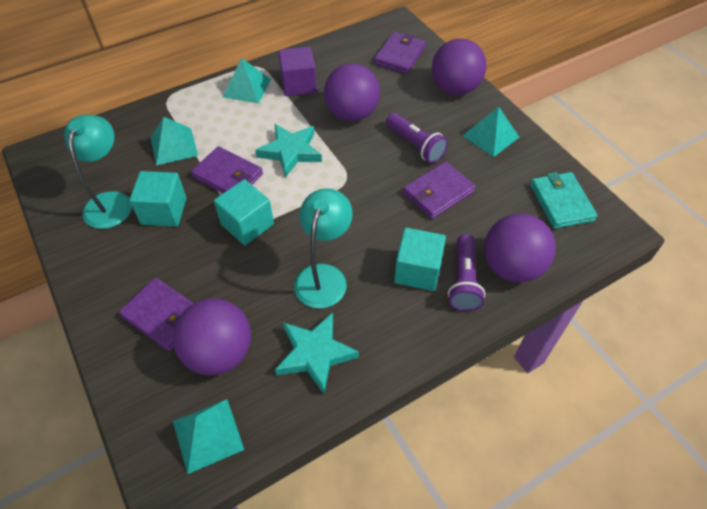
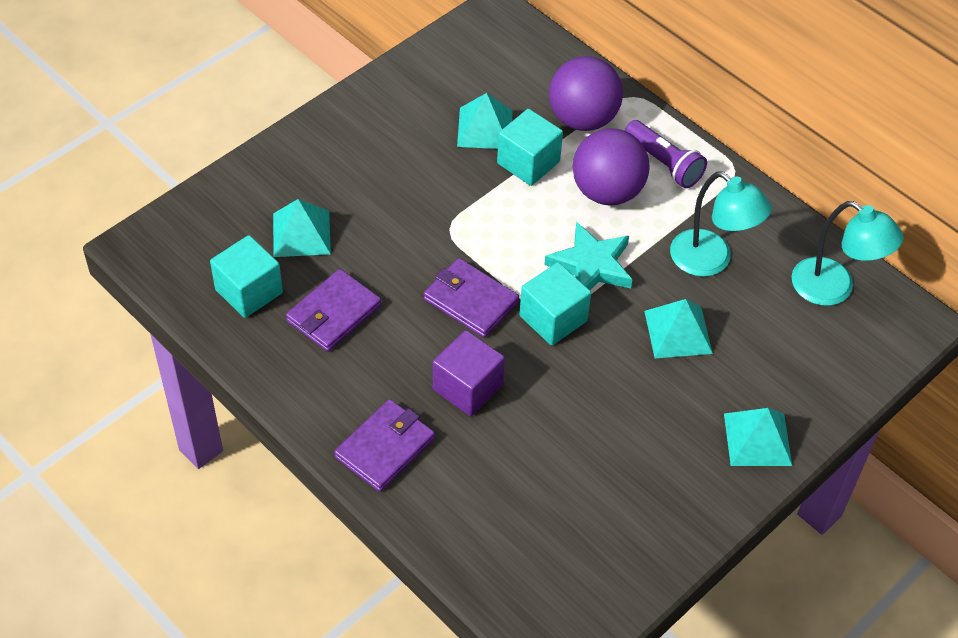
purple ball: 4 -> 2
purple flashlight: 2 -> 1
purple wallet: 4 -> 3
turquoise star: 2 -> 1
turquoise wallet: 1 -> 0

